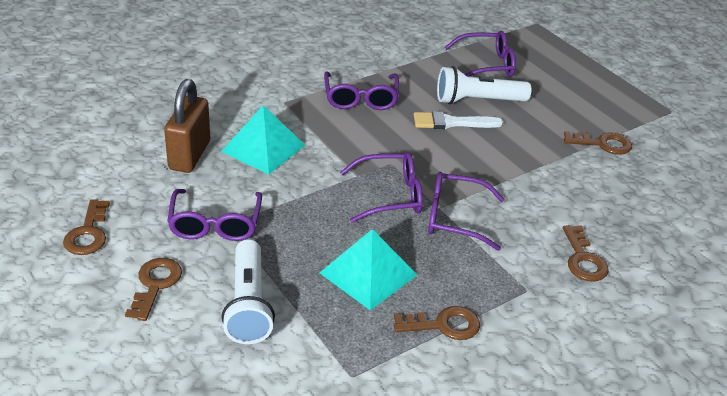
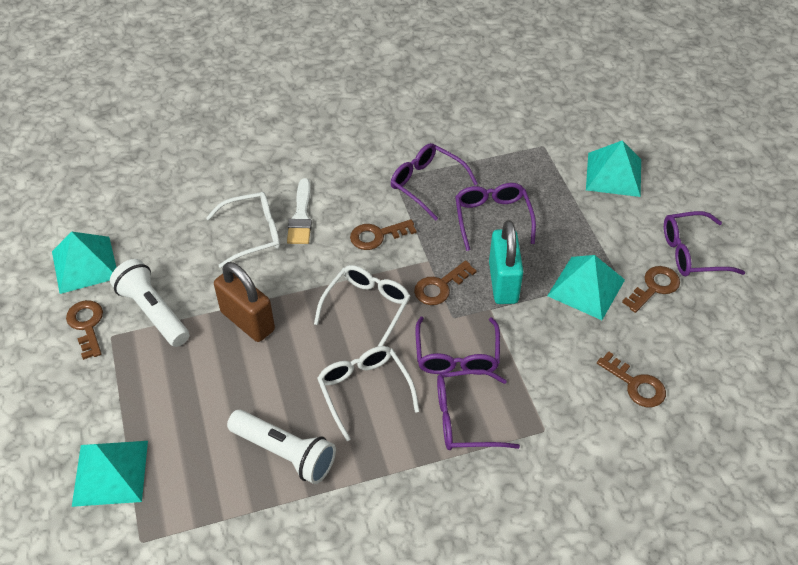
turquoise padlock: 0 -> 1
turquoise pyramid: 2 -> 4
white glasses: 0 -> 3

